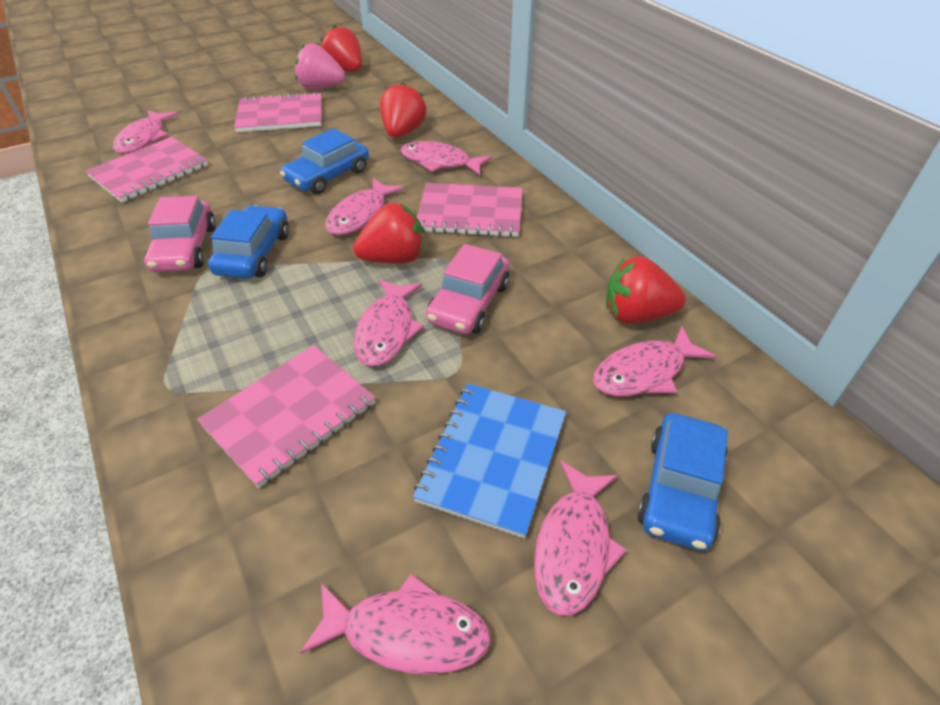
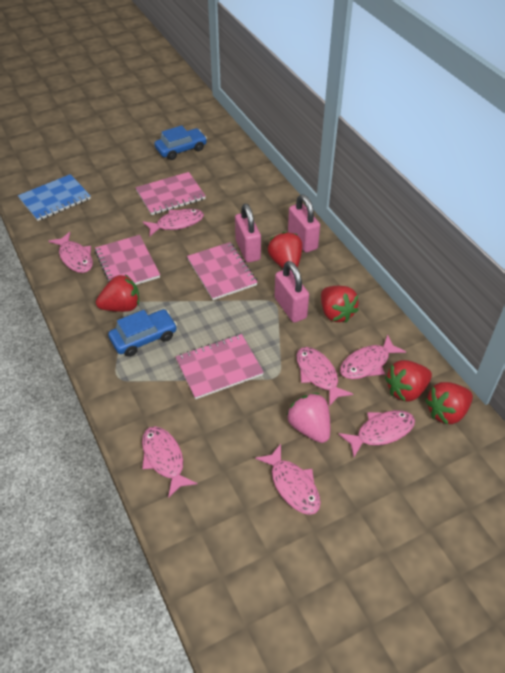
blue car: 3 -> 2
pink car: 2 -> 0
pink padlock: 0 -> 3
red strawberry: 4 -> 5

